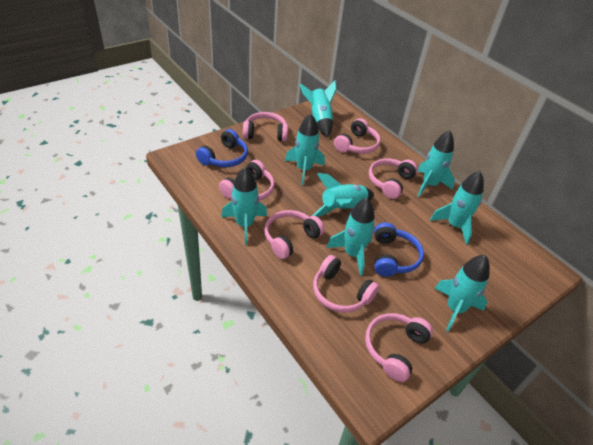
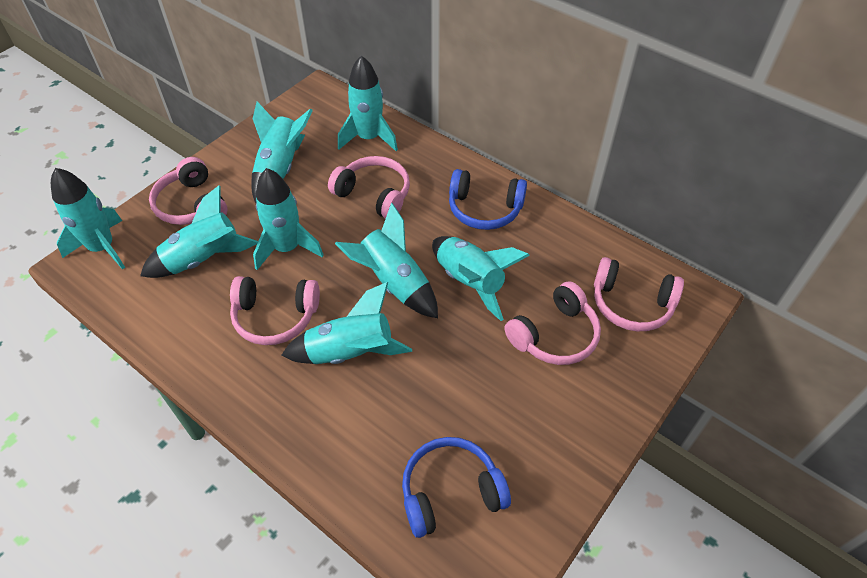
pink headphones: 7 -> 5

